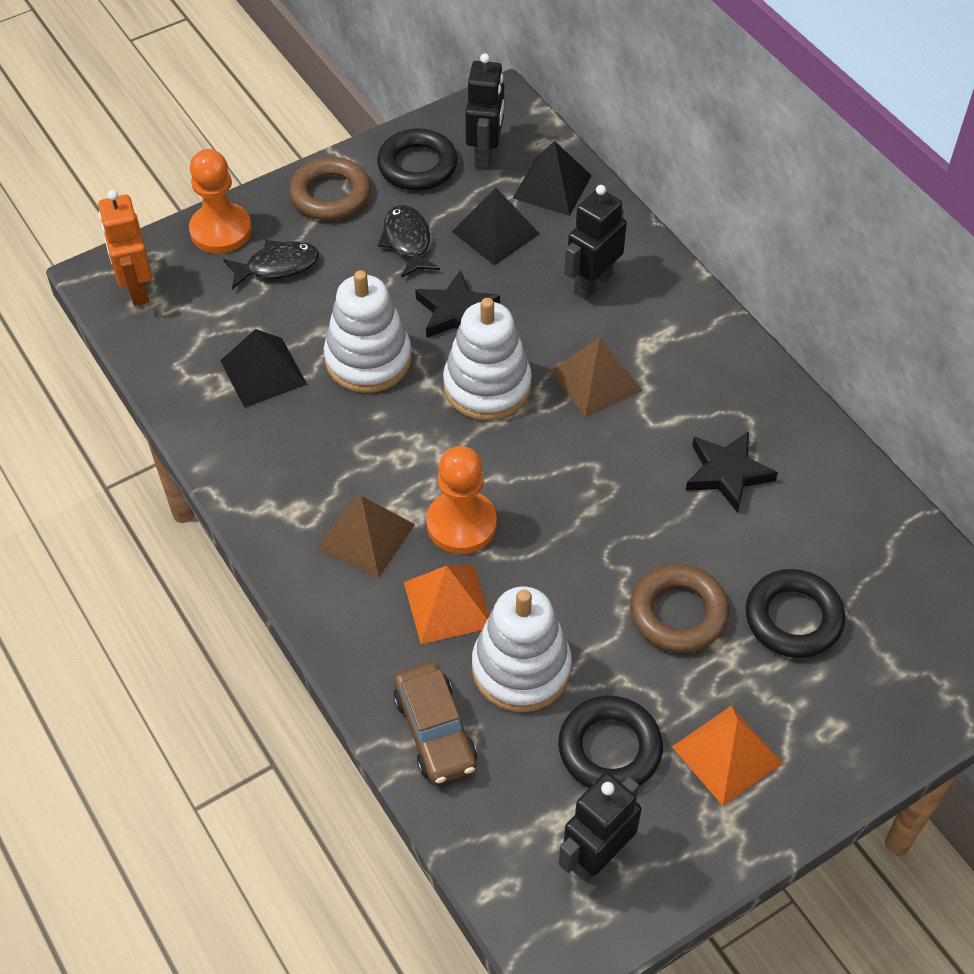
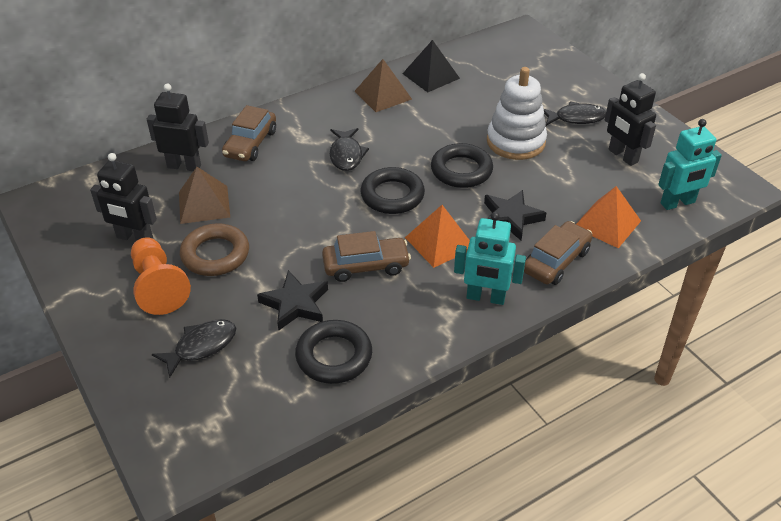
black fish: 2 -> 3
black pyramid: 3 -> 1
brown car: 1 -> 3
brown ring: 2 -> 1
orange pawn: 2 -> 1
orange robot: 1 -> 0
turquoise robot: 0 -> 2
white stacking toy: 3 -> 1

